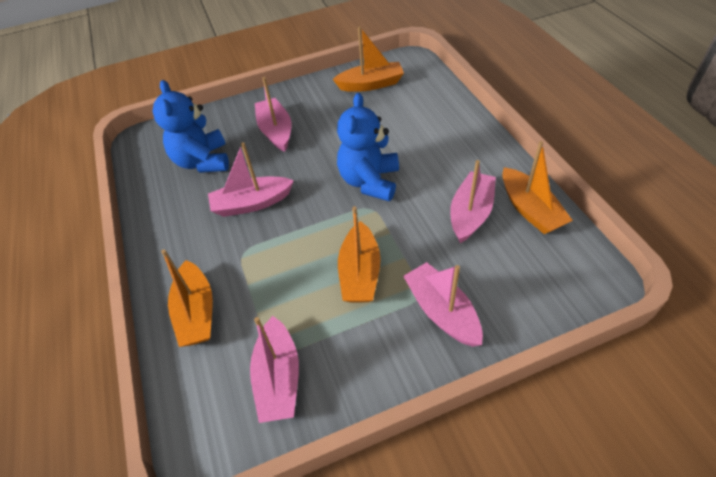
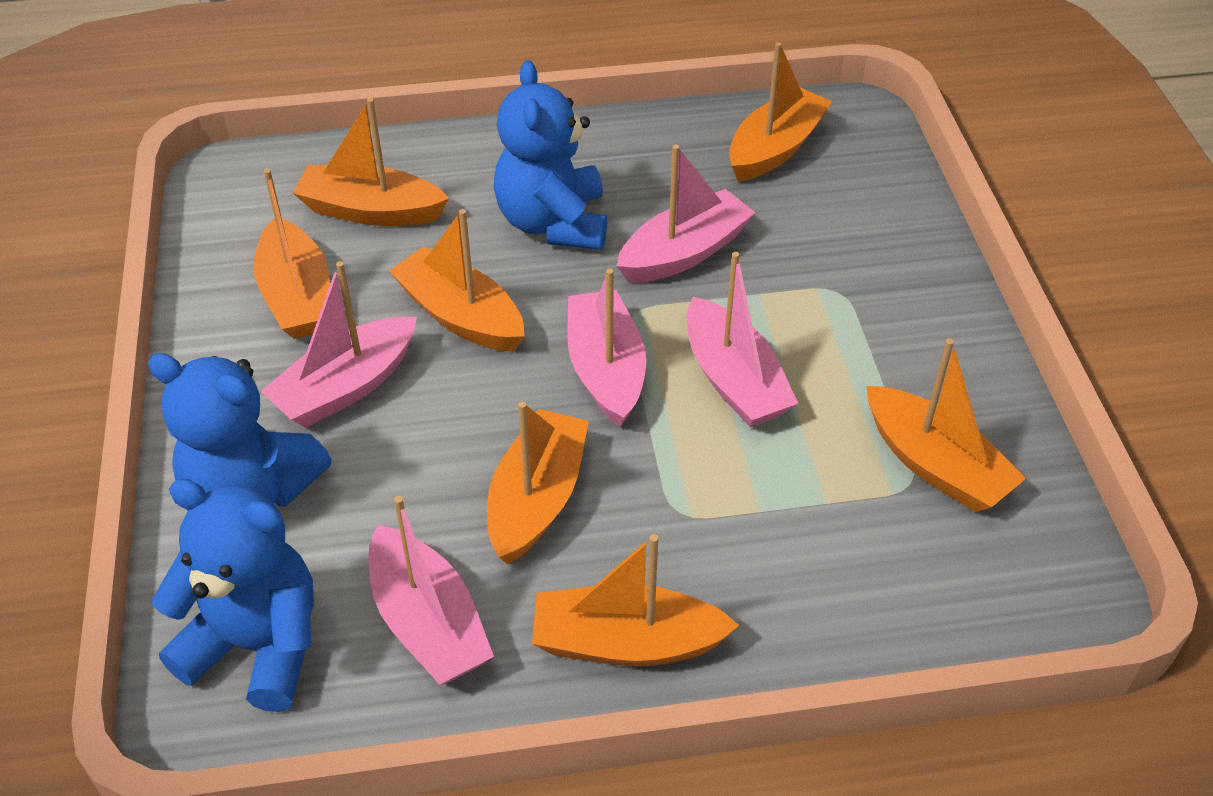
blue teddy bear: 2 -> 3
orange boat: 4 -> 7

